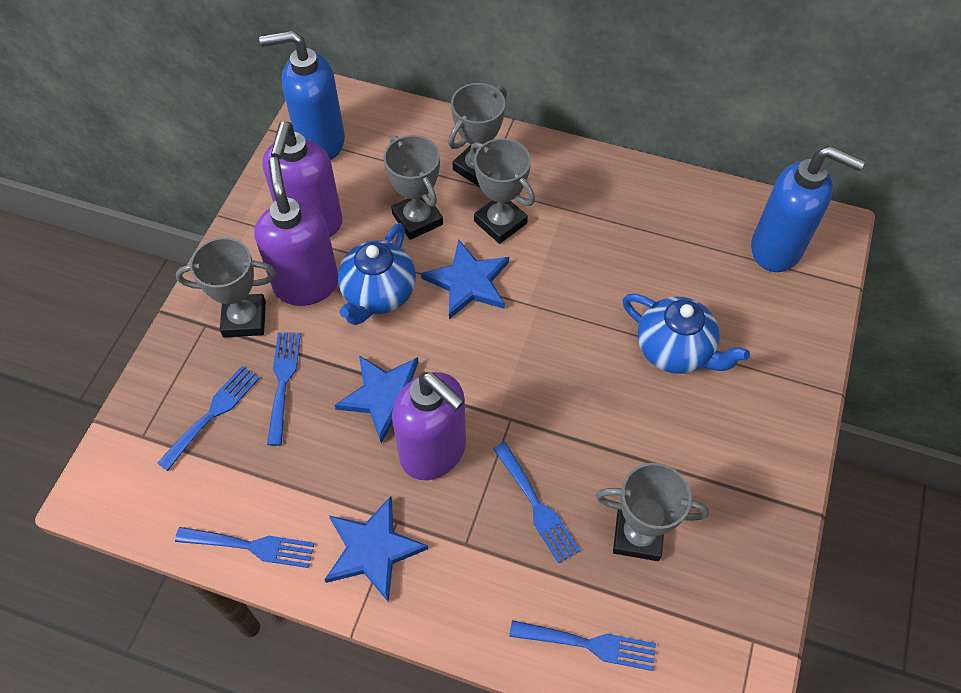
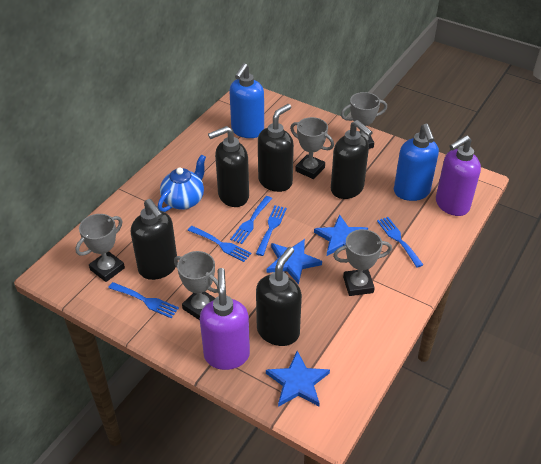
black soap dispenser: 0 -> 5
blue teapot: 2 -> 1
purple soap dispenser: 3 -> 2

